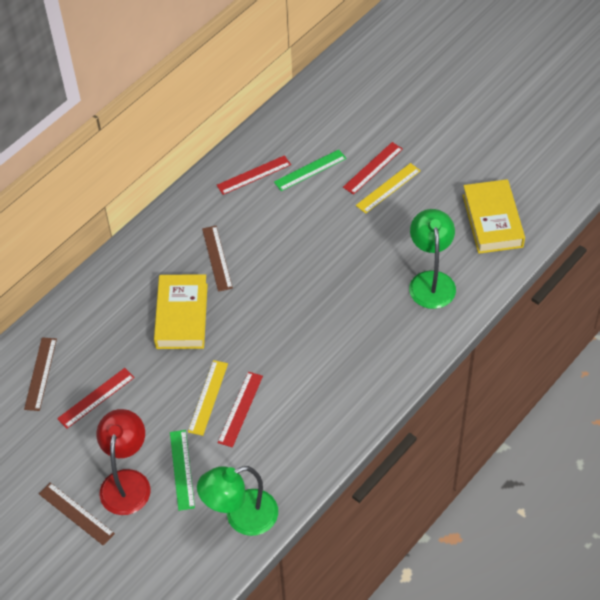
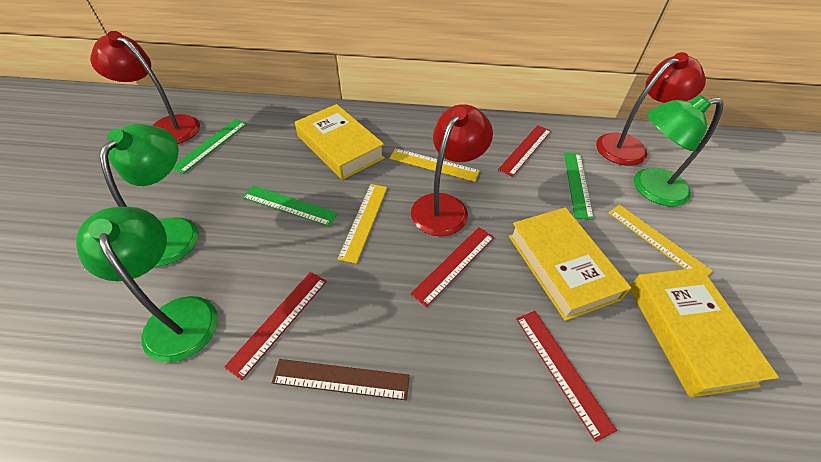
brown ruler: 3 -> 1
green lamp: 2 -> 3
green ruler: 2 -> 3
red lamp: 1 -> 3
yellow book: 2 -> 3
yellow ruler: 2 -> 3

